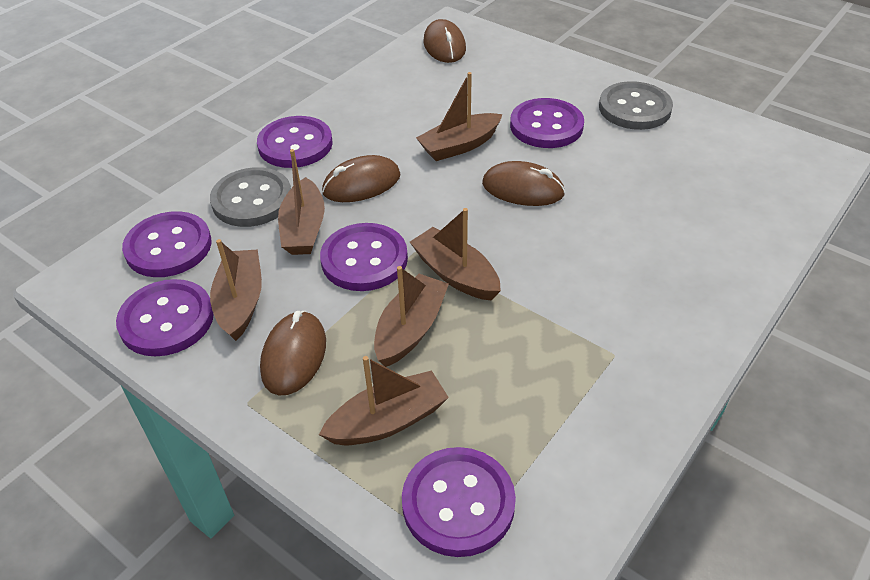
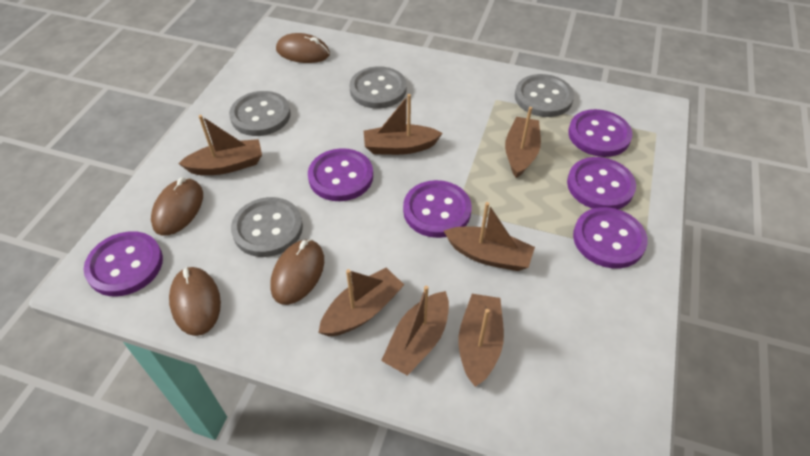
brown boat: 6 -> 7
grey button: 2 -> 4

